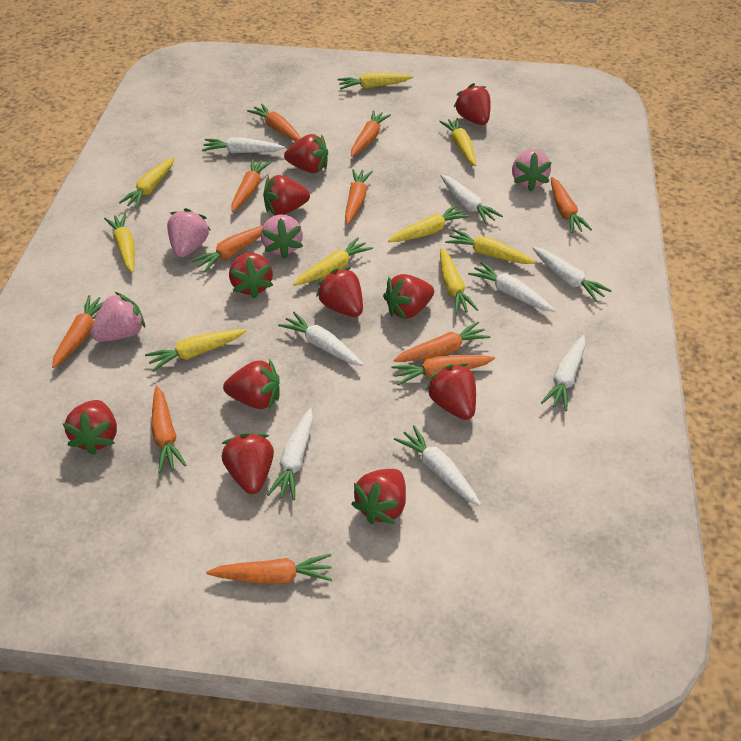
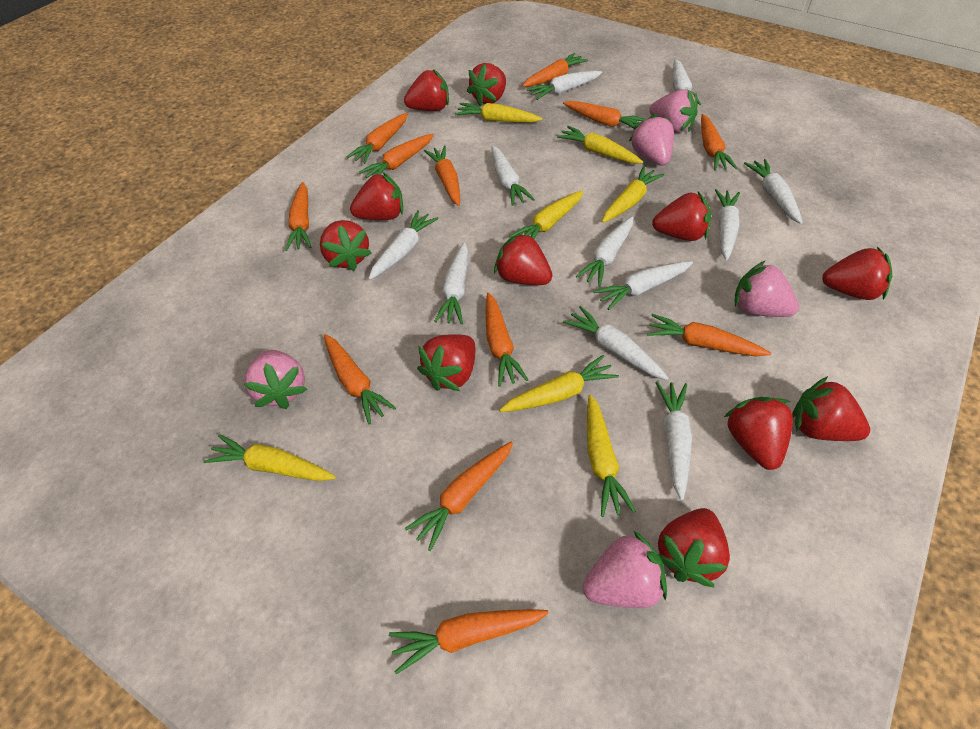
orange carrot: 11 -> 12
pink strawberry: 4 -> 5
white carrot: 8 -> 11
yellow carrot: 9 -> 7

